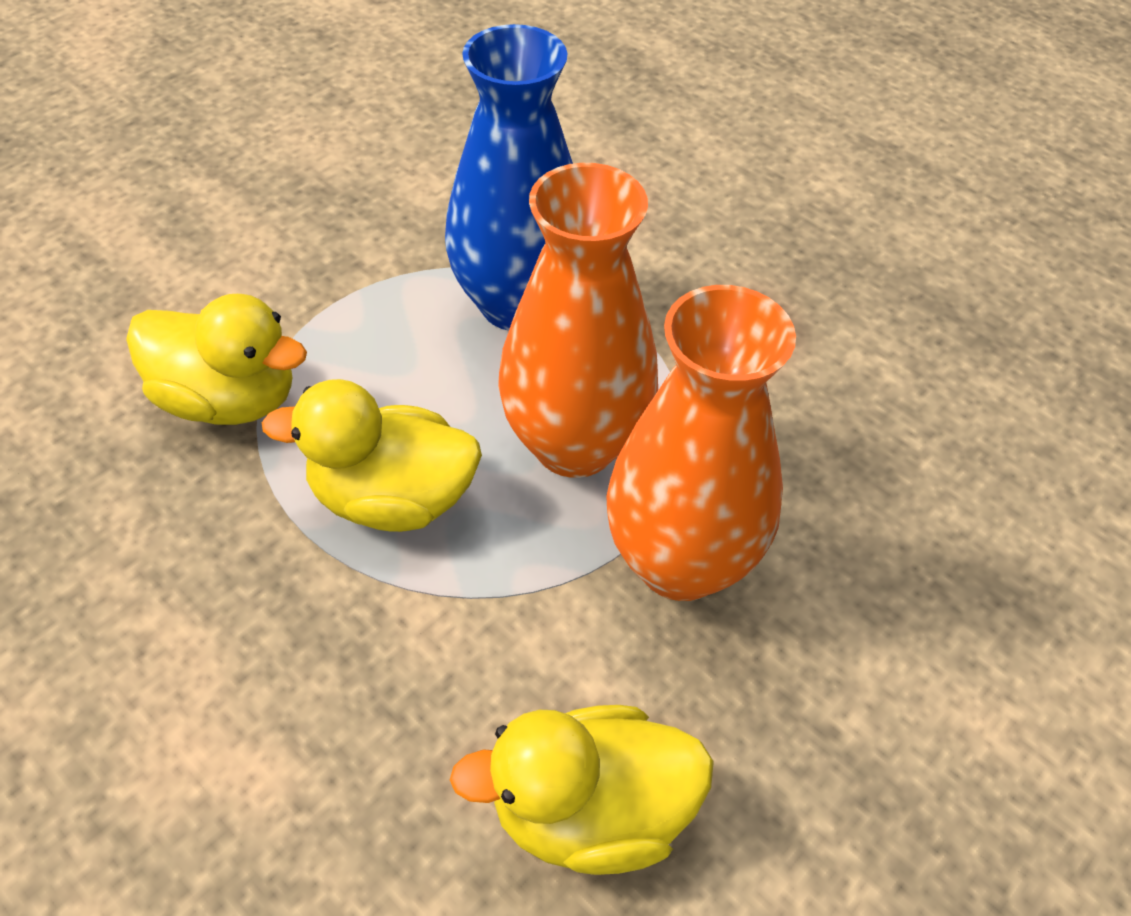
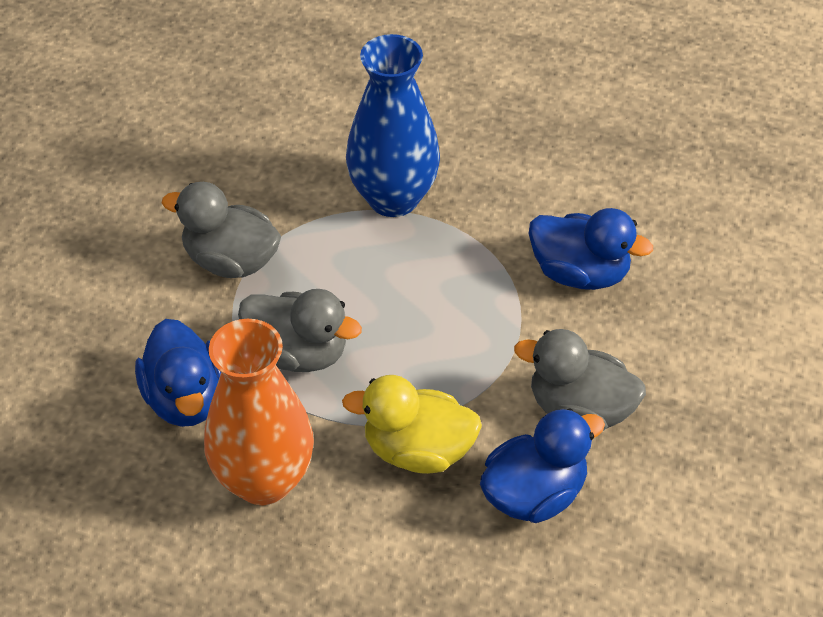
blue duck: 0 -> 3
grey duck: 0 -> 3
orange vase: 2 -> 1
yellow duck: 3 -> 1

